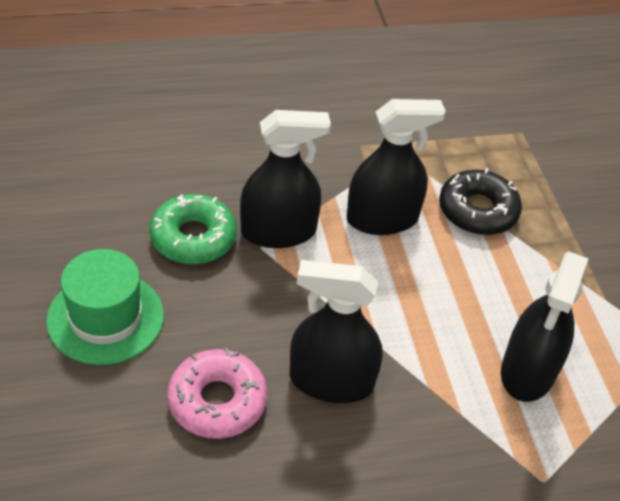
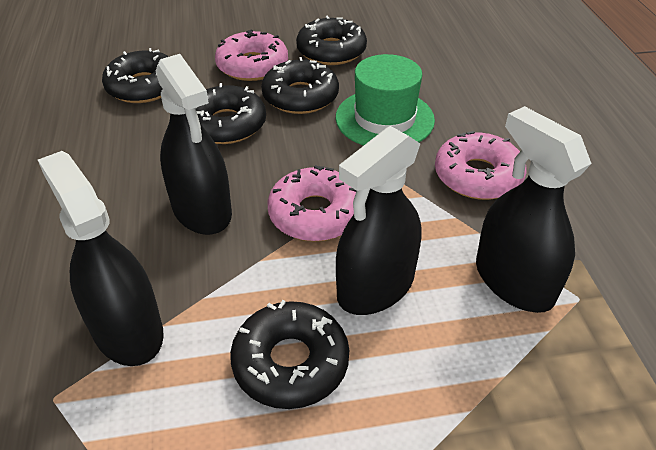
black donut: 1 -> 5
green donut: 1 -> 0
pink donut: 1 -> 3

